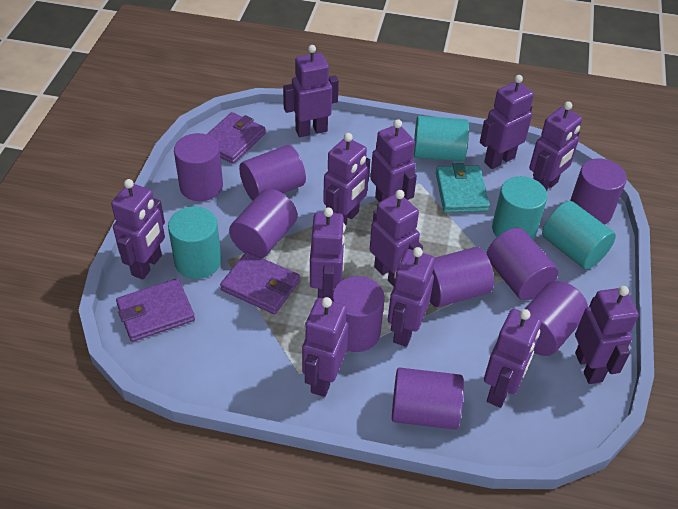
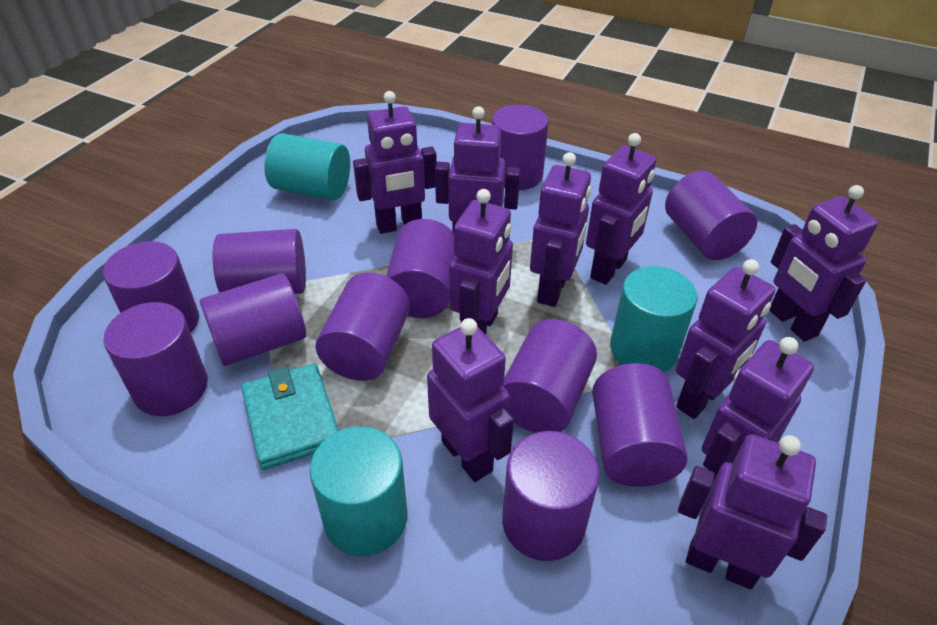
purple cylinder: 9 -> 11
purple robot: 12 -> 10
purple wallet: 3 -> 0
turquoise cylinder: 4 -> 3

